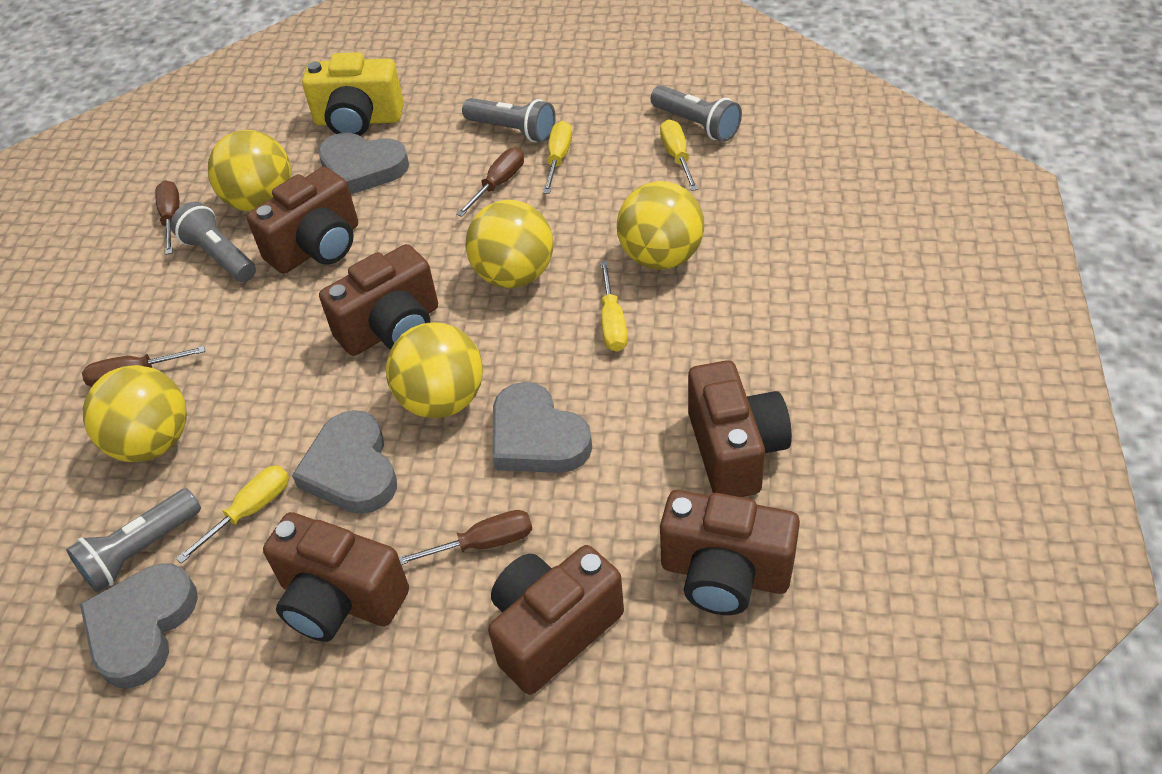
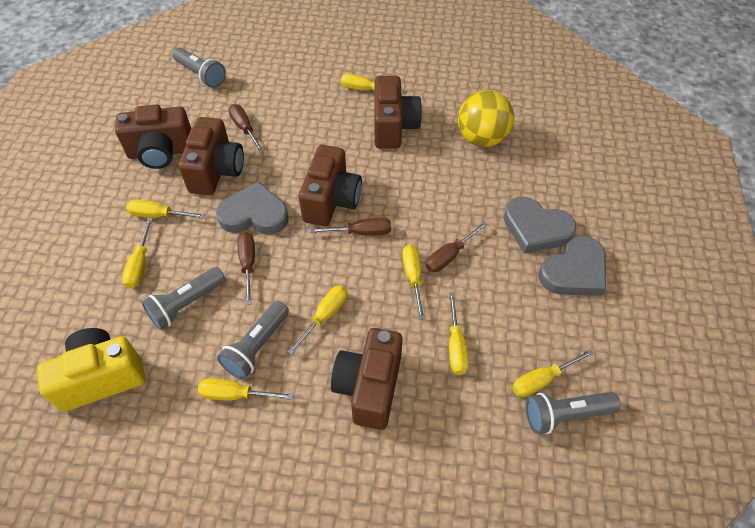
brown camera: 6 -> 5
grey heart: 4 -> 3
yellow ball: 5 -> 1
yellow screwdriver: 4 -> 8

